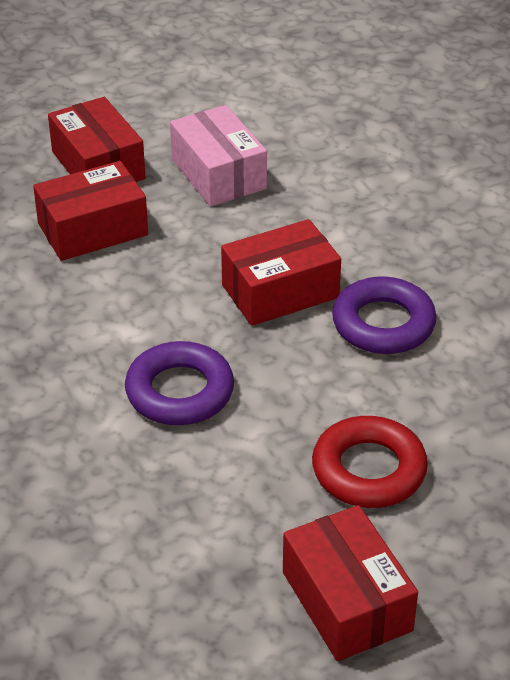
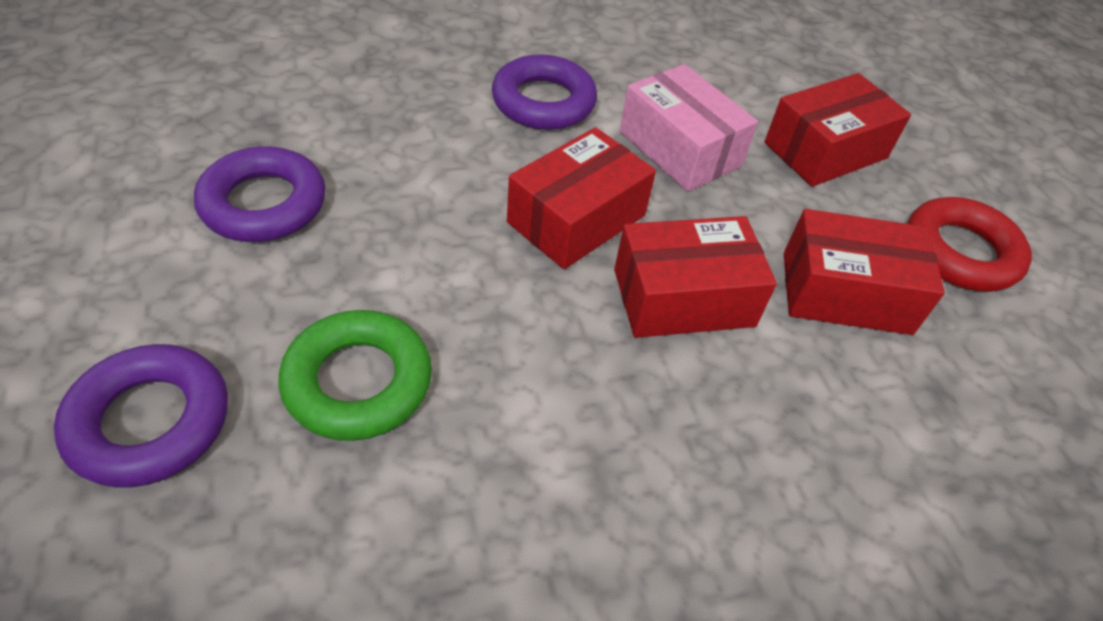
green ring: 0 -> 1
purple ring: 2 -> 3

